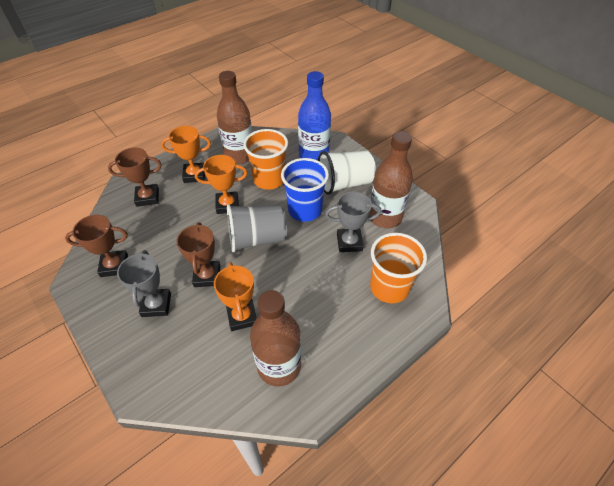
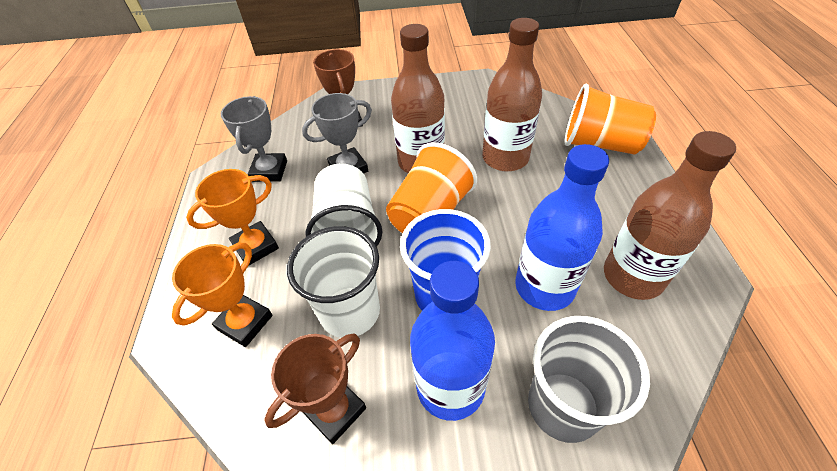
blue bottle: 1 -> 2
brown trophy: 3 -> 2
orange trophy: 3 -> 2
white cup: 1 -> 2

